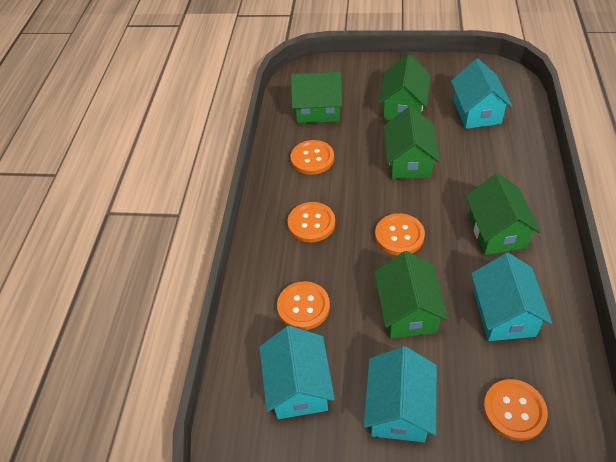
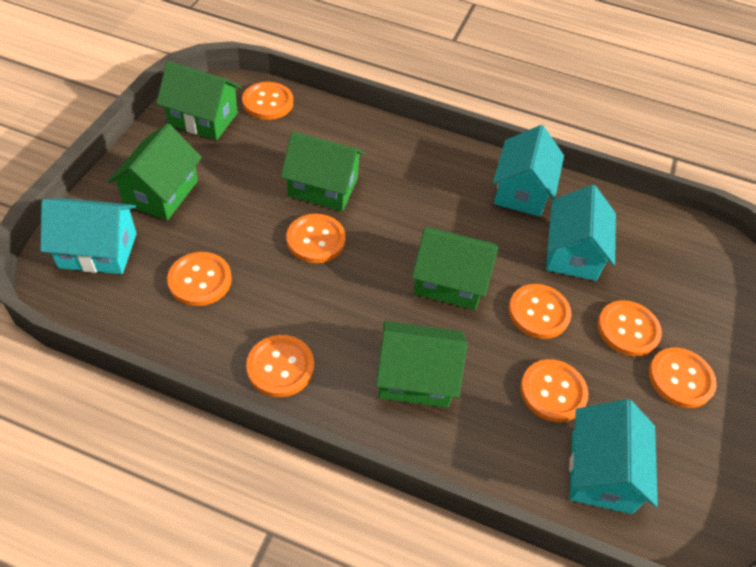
orange button: 5 -> 8

